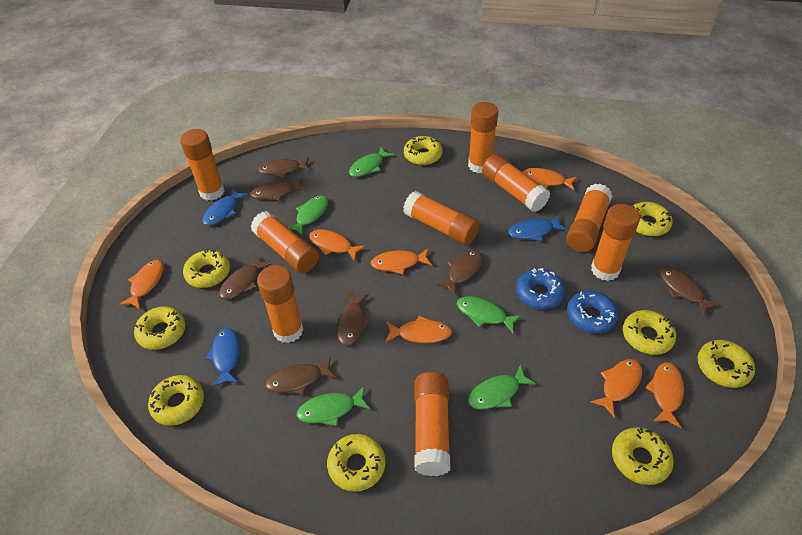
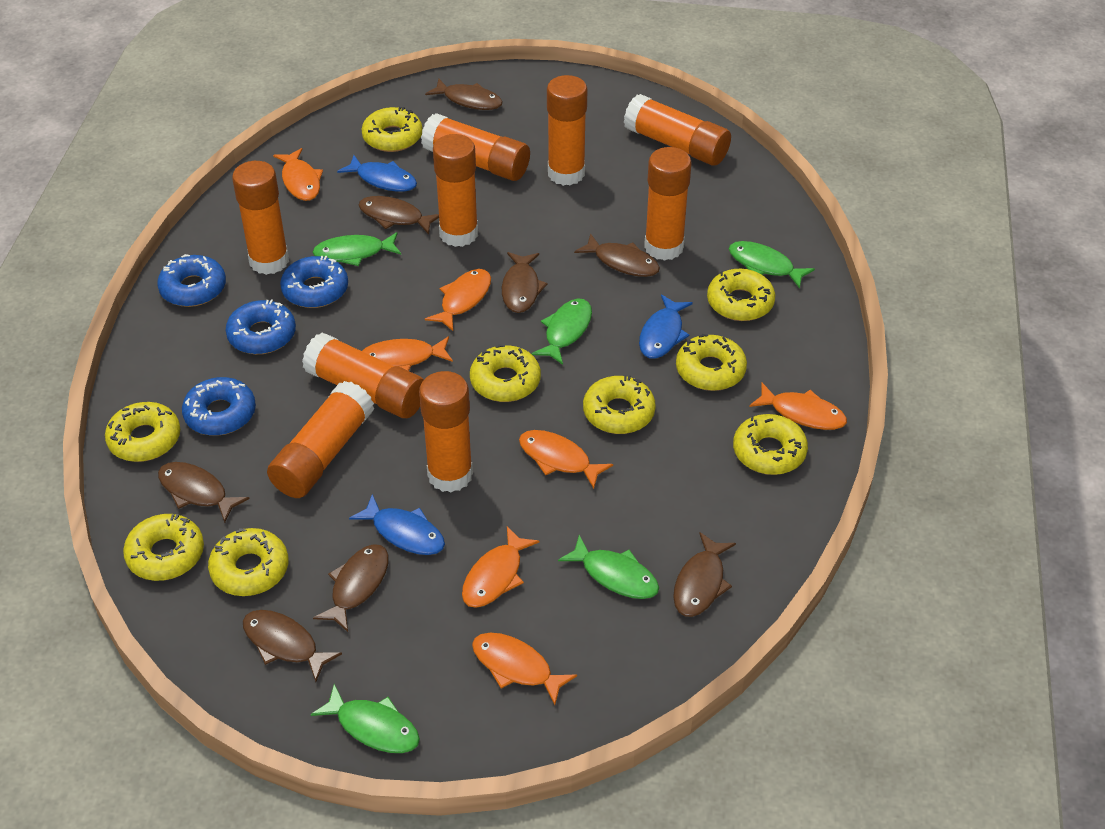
blue donut: 2 -> 4
brown fish: 7 -> 8

